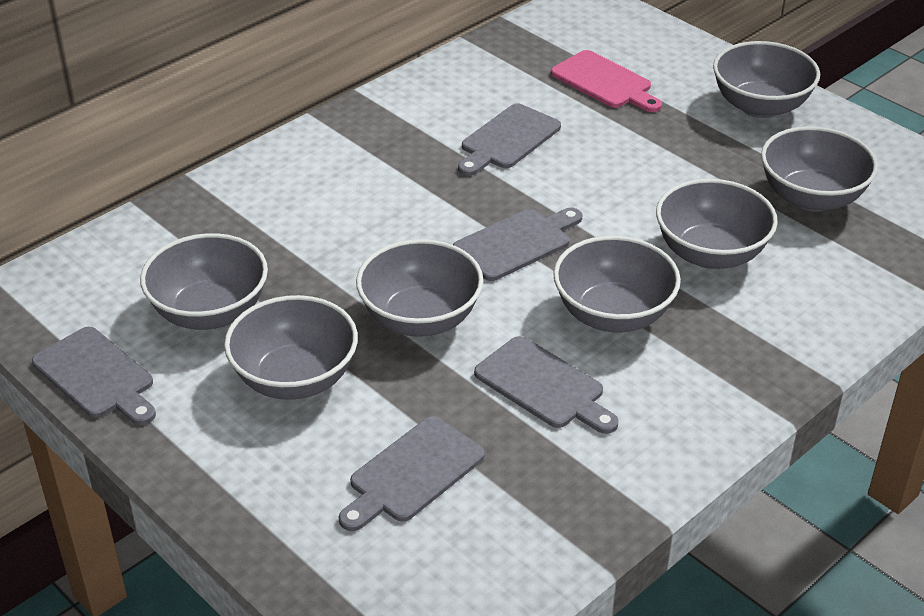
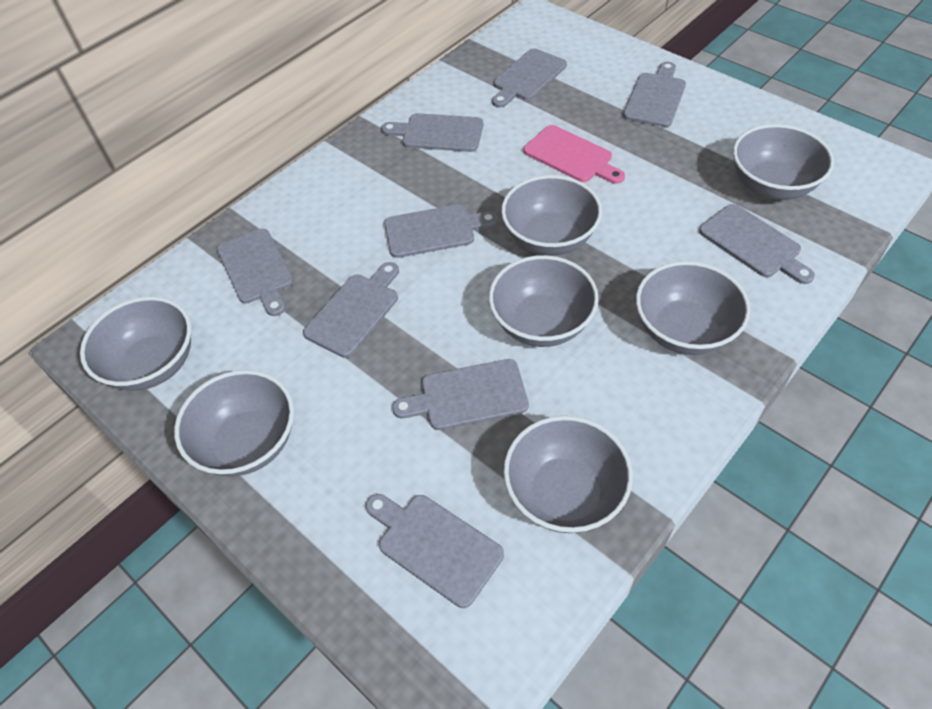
grey cutting board: 5 -> 9

